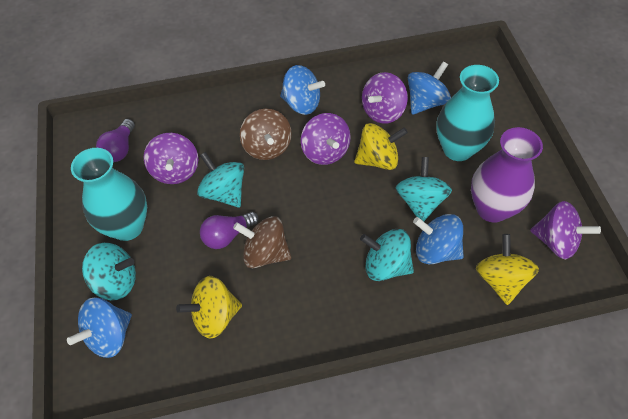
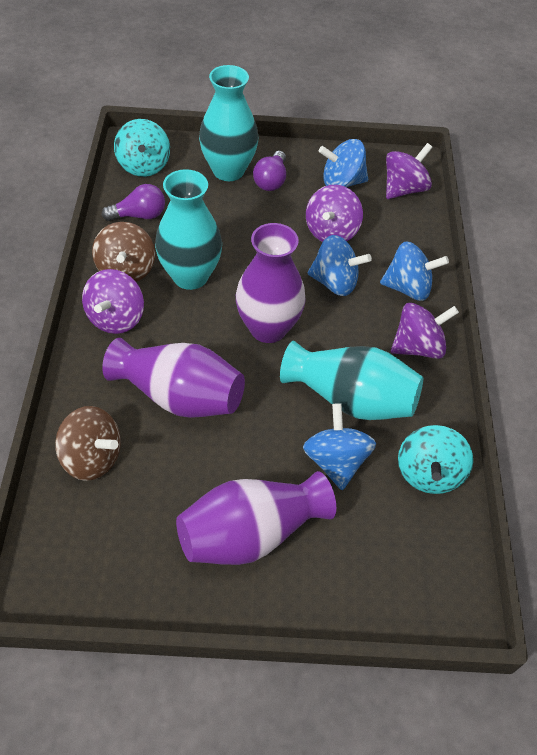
purple vase: 1 -> 3
turquoise spinning top: 4 -> 2
turquoise vase: 2 -> 3
yellow spinning top: 3 -> 0

